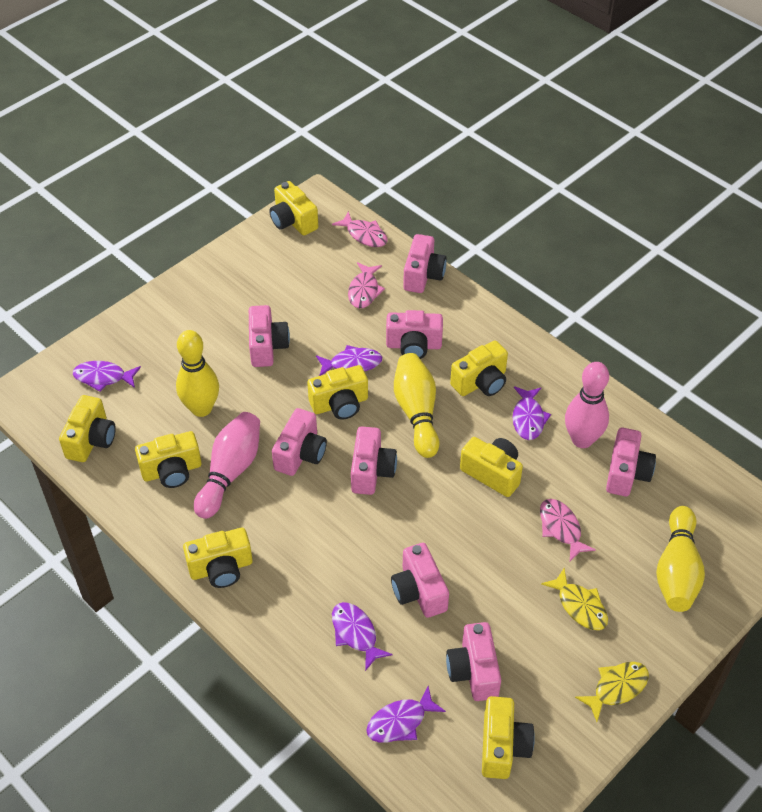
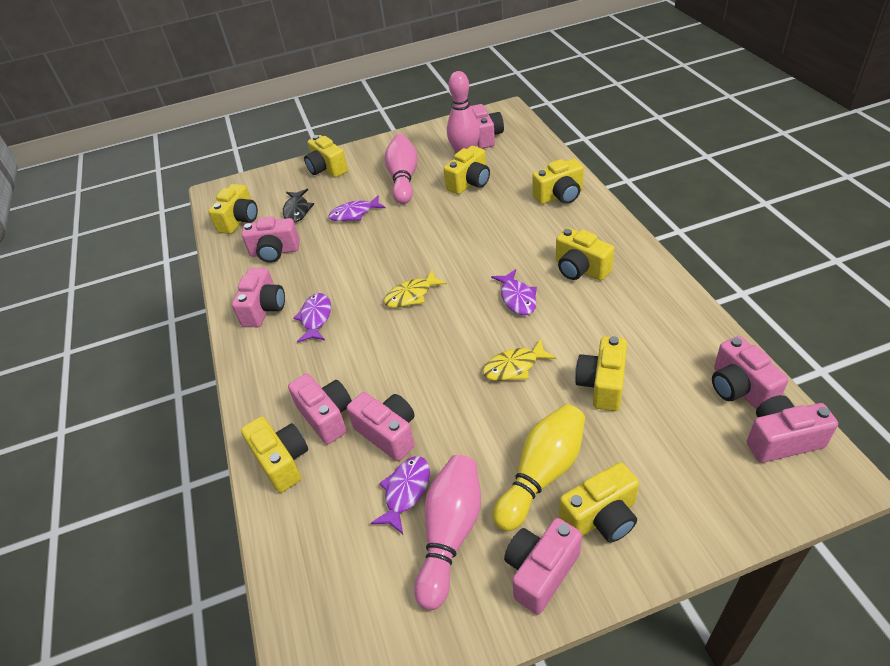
black fish: 0 -> 1
pink bowling pin: 2 -> 3
pink fish: 3 -> 0
purple fish: 5 -> 4
yellow bowling pin: 3 -> 1

